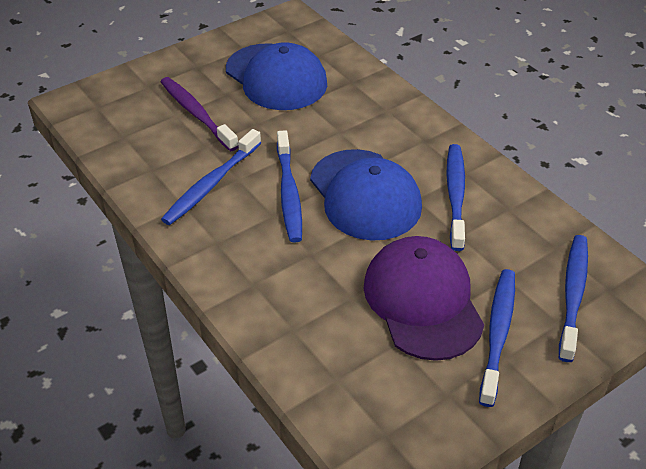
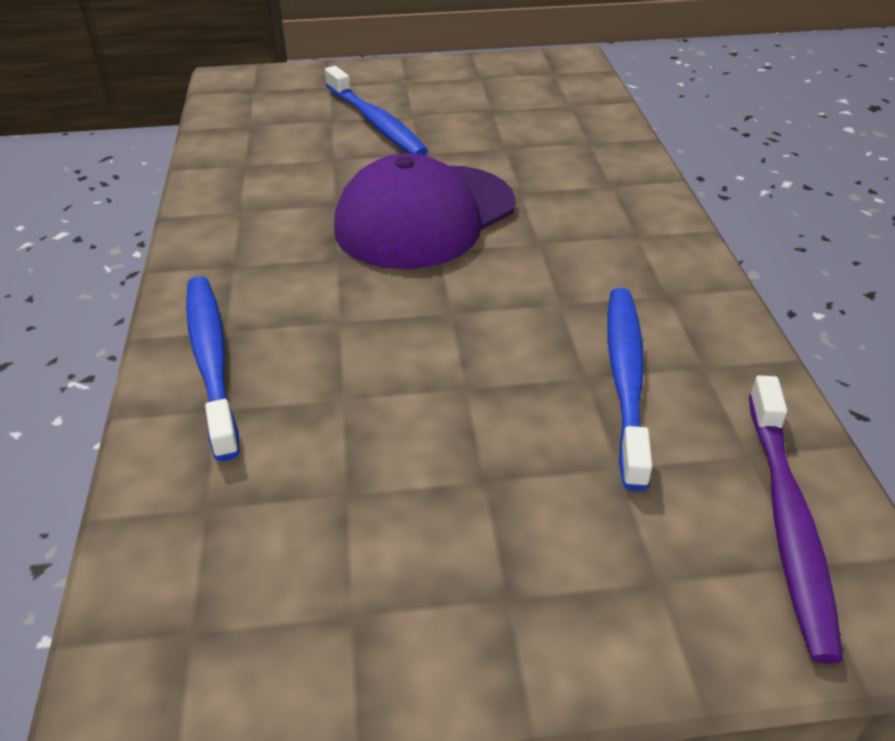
blue cap: 2 -> 0
blue toothbrush: 5 -> 3

